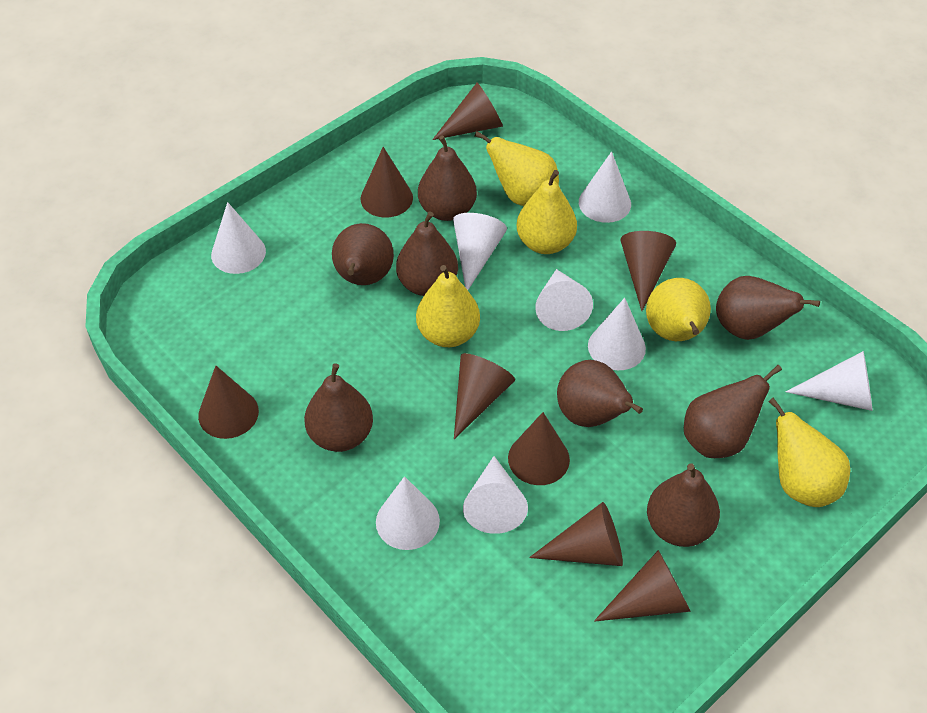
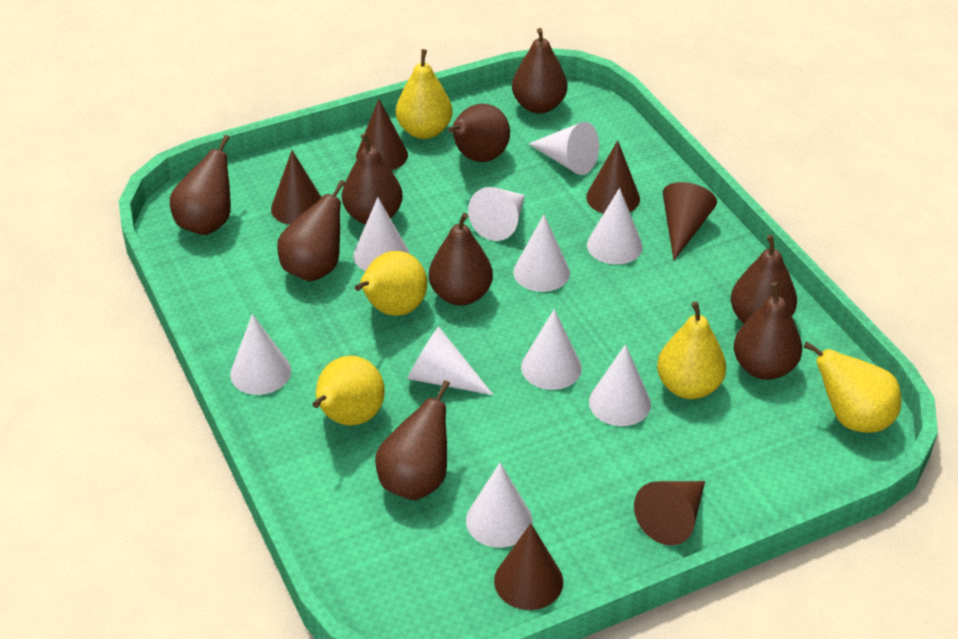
brown cone: 8 -> 6
brown pear: 8 -> 9
white cone: 8 -> 10

